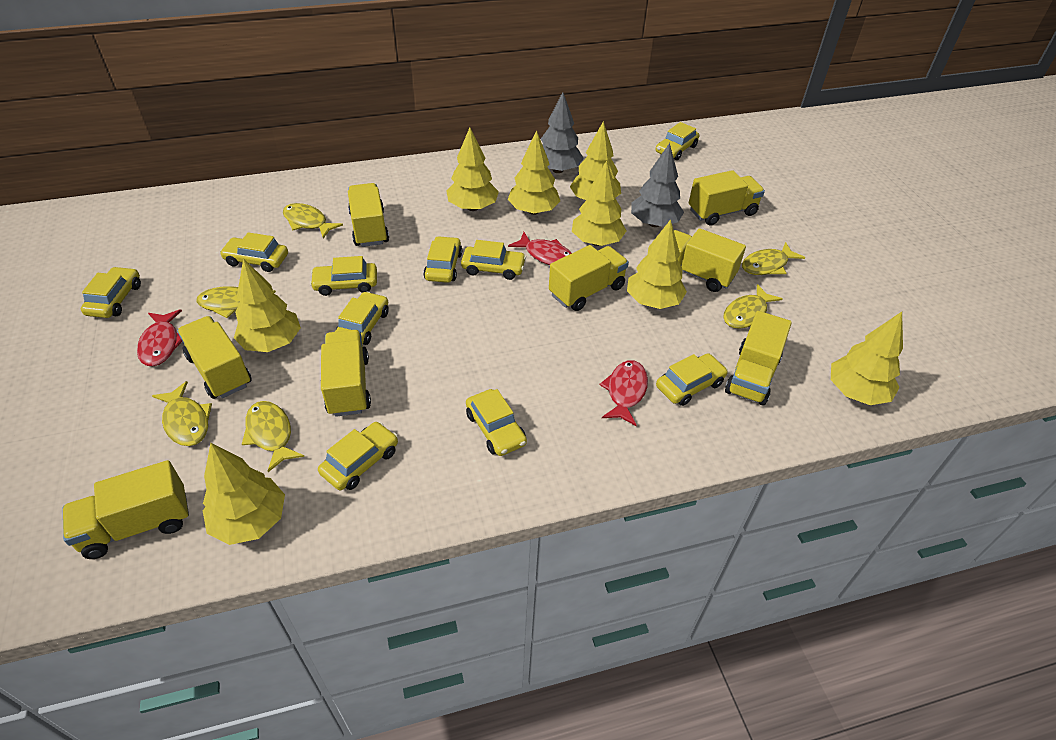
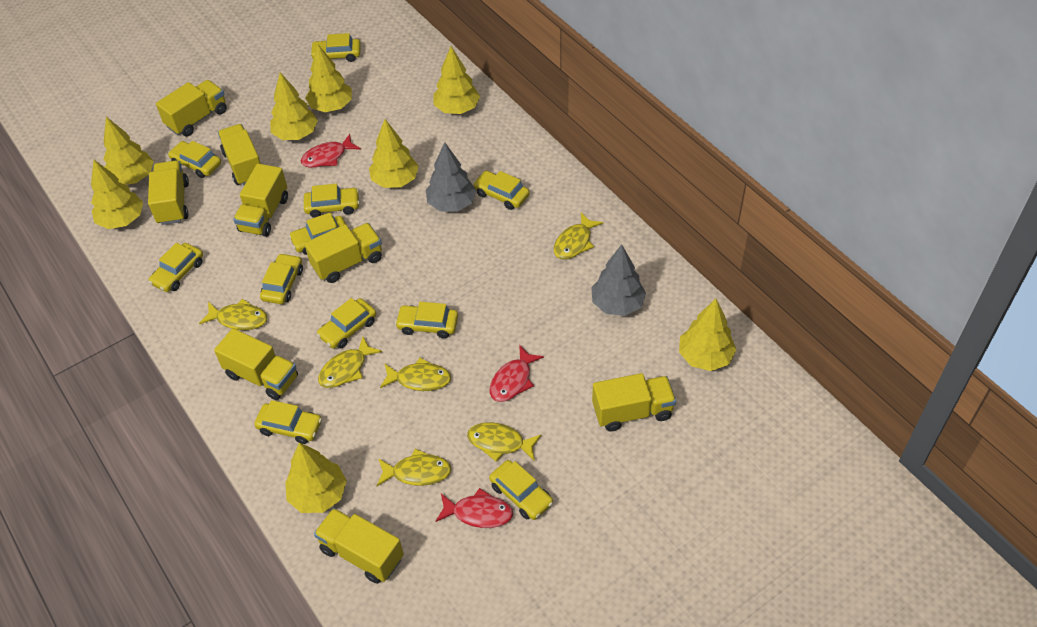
yellow car: 10 -> 11

